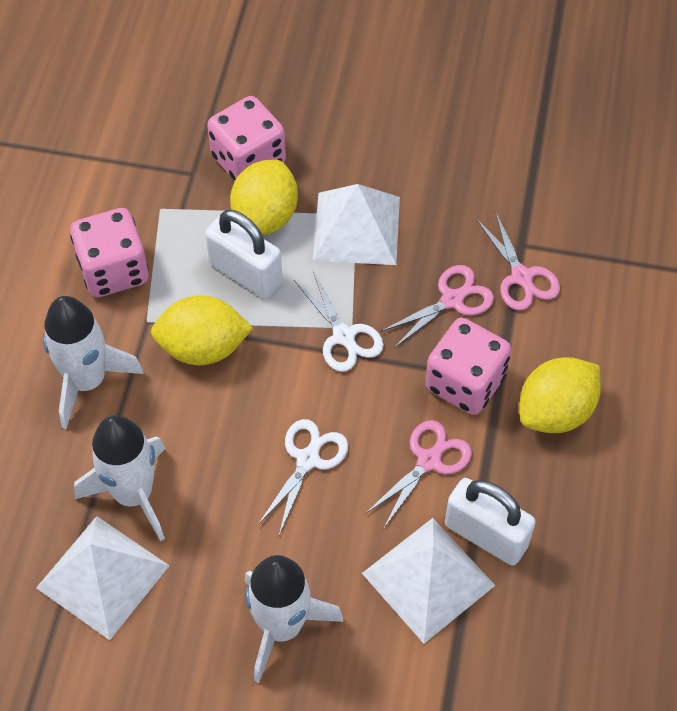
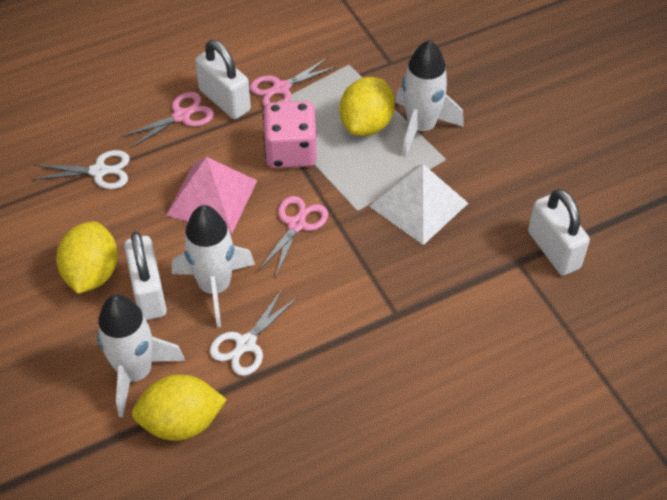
pink dice: 3 -> 1
pink pyramid: 0 -> 1
white padlock: 2 -> 3
white pyramid: 3 -> 1

